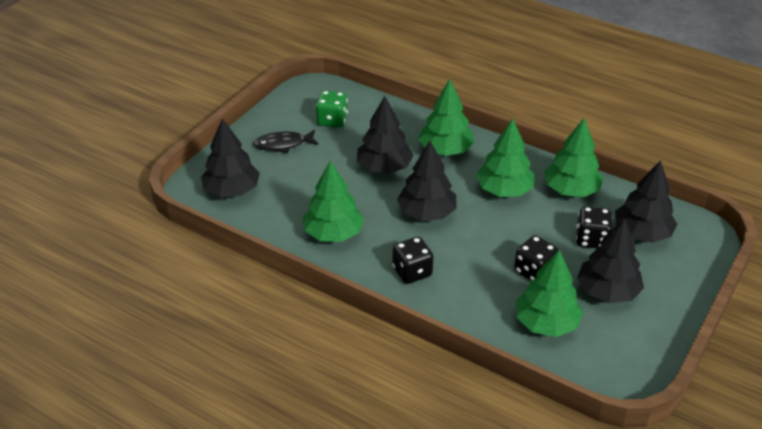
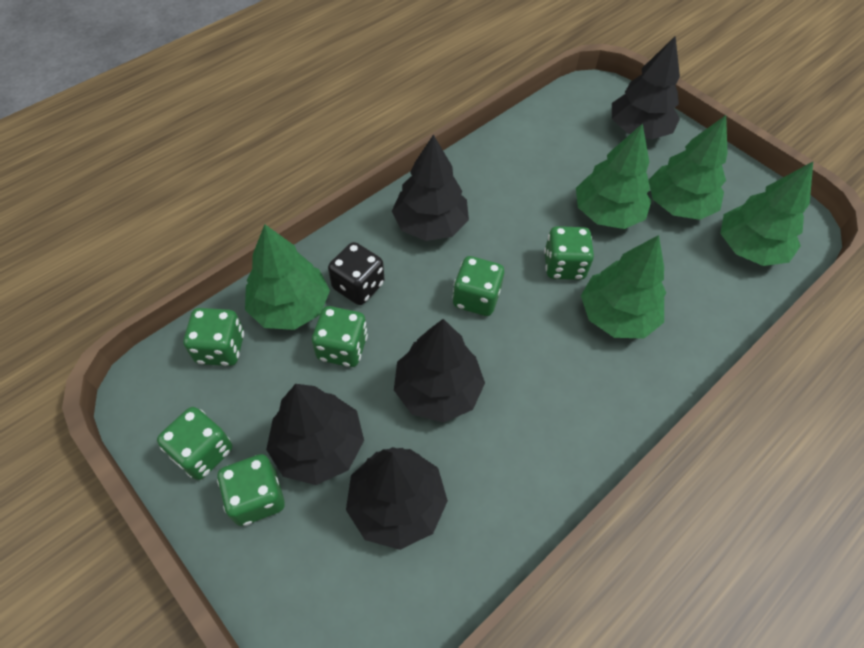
black dice: 3 -> 1
black fish: 1 -> 0
green dice: 1 -> 6

